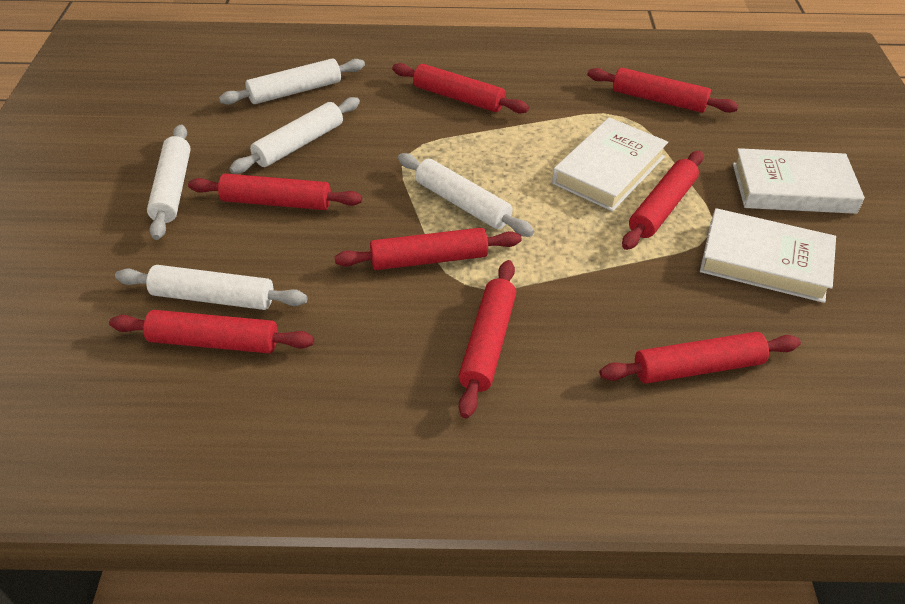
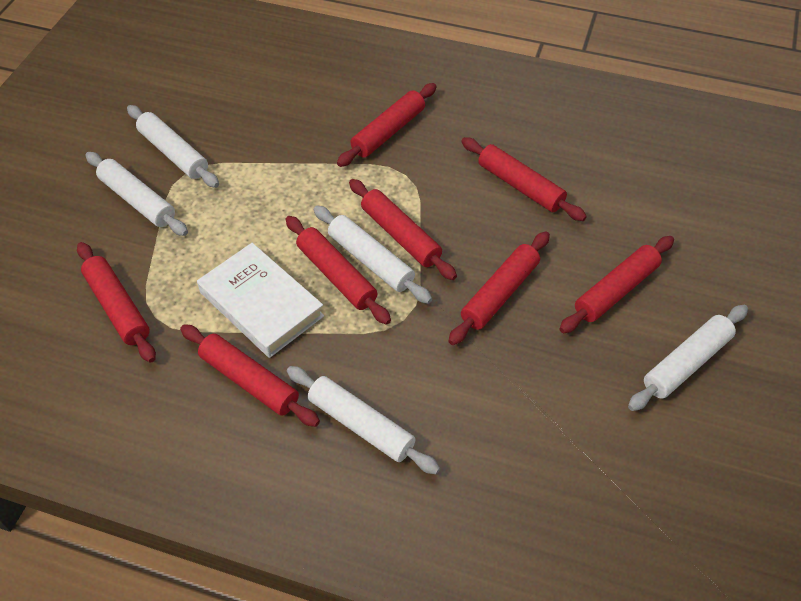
white book: 3 -> 1

